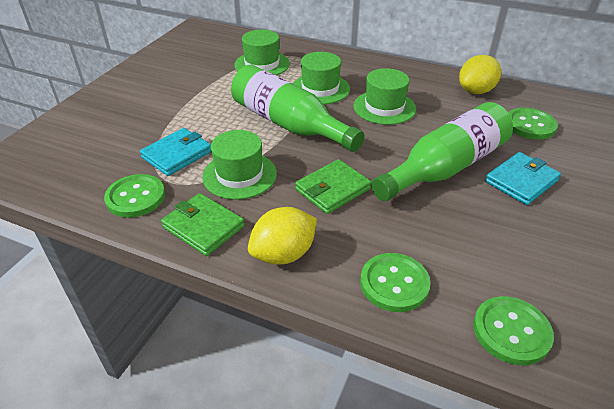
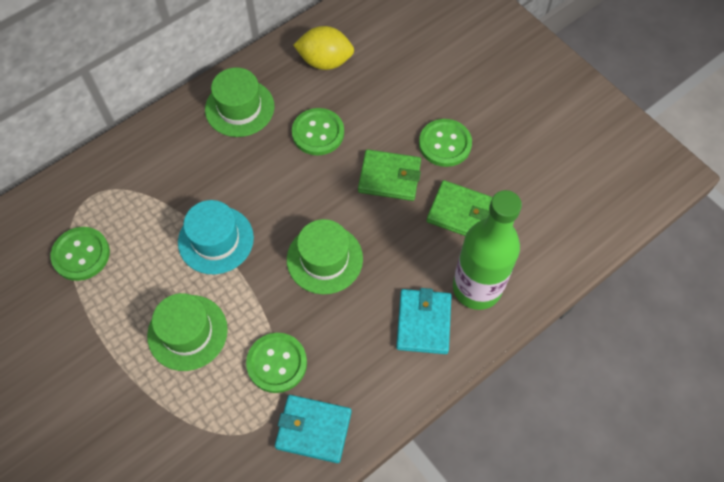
green bottle: 2 -> 1
green hat: 4 -> 3
turquoise hat: 0 -> 1
yellow lemon: 2 -> 1

